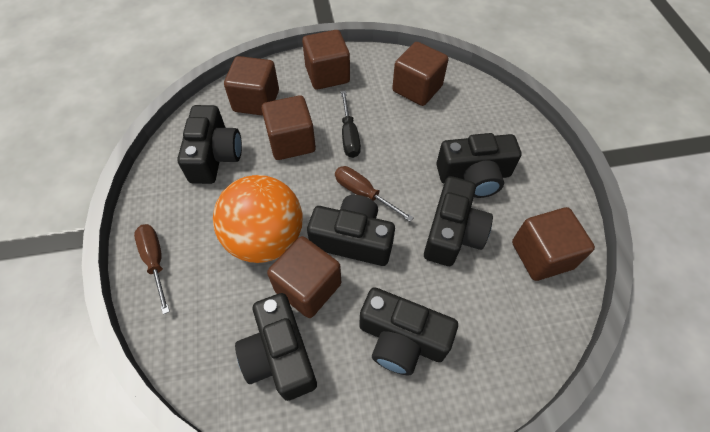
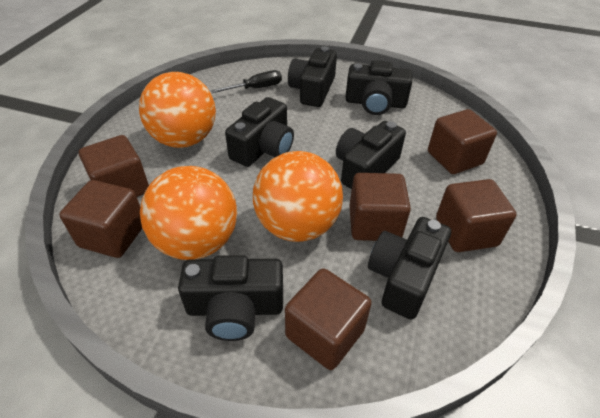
brown screwdriver: 2 -> 0
orange ball: 1 -> 3

